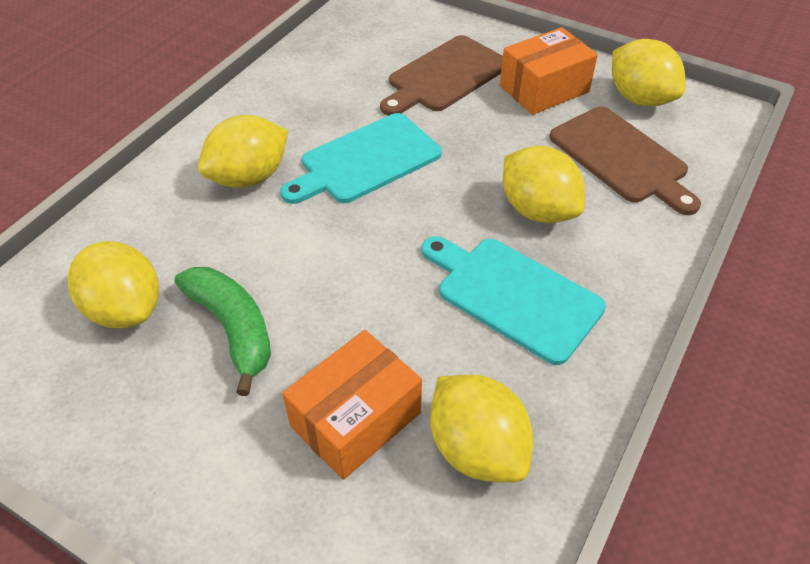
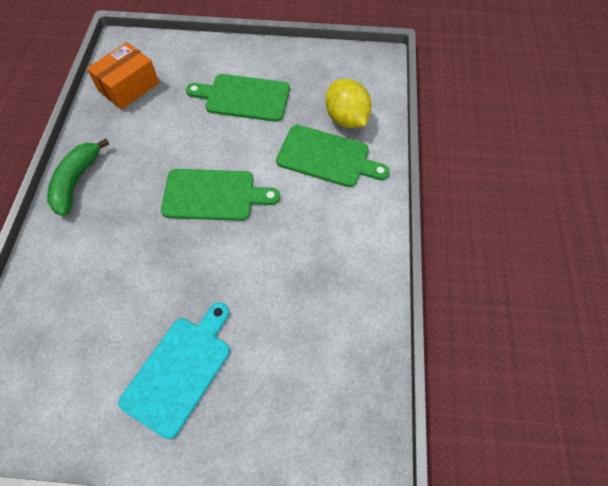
brown cutting board: 2 -> 0
green cutting board: 0 -> 3
orange box: 2 -> 1
turquoise cutting board: 2 -> 1
yellow lemon: 5 -> 1

